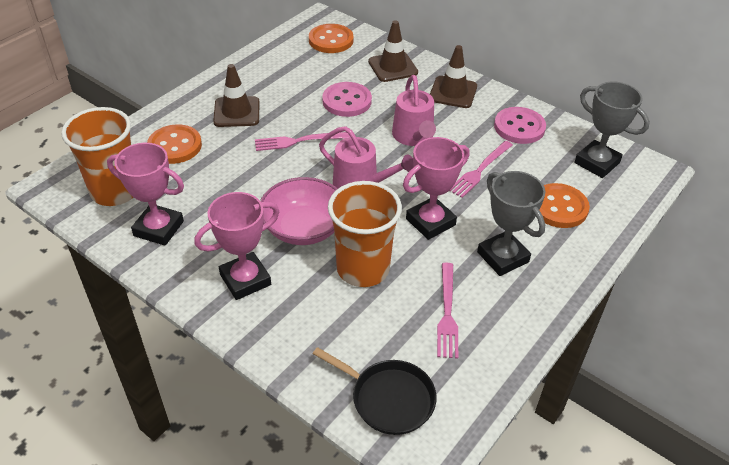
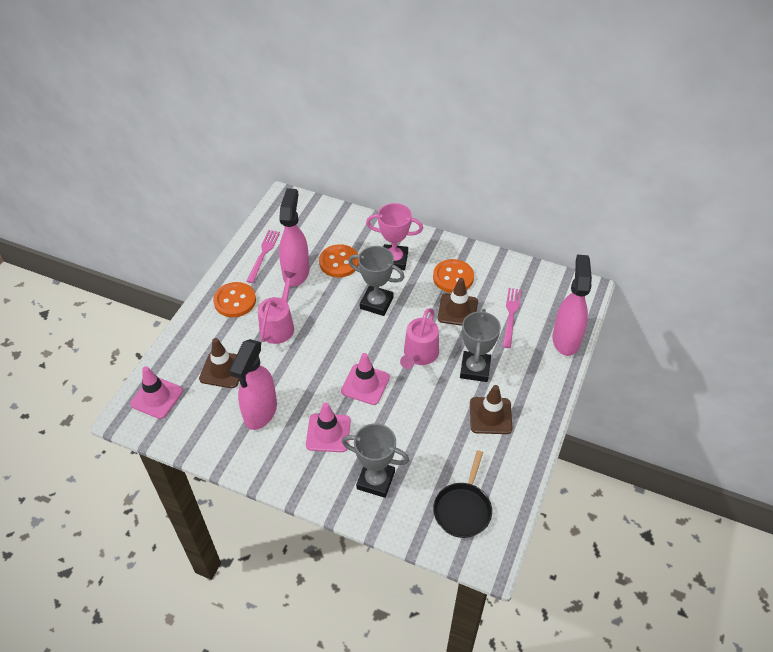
grey trophy: 2 -> 3
orange cup: 2 -> 0
pink bowl: 1 -> 0
pink button: 2 -> 0
pink fork: 3 -> 2
pink spray bottle: 0 -> 3
pink traffic cone: 0 -> 3
pink trophy: 3 -> 1

